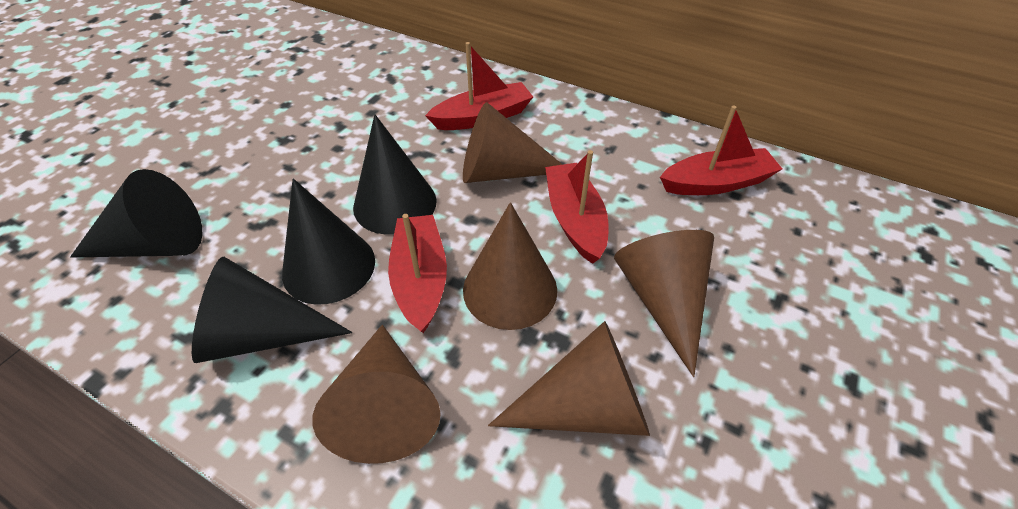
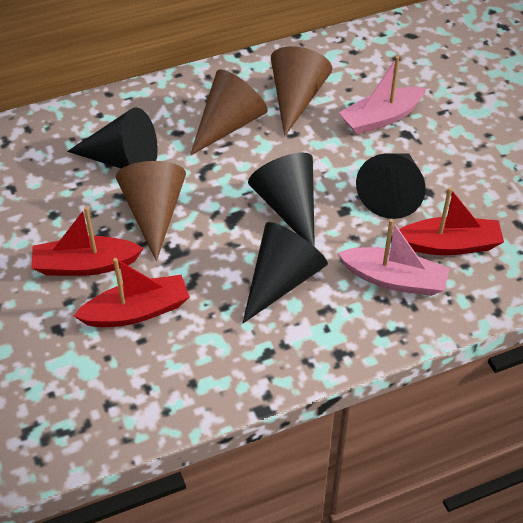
brown cone: 5 -> 3
pink boat: 0 -> 2
red boat: 4 -> 3

